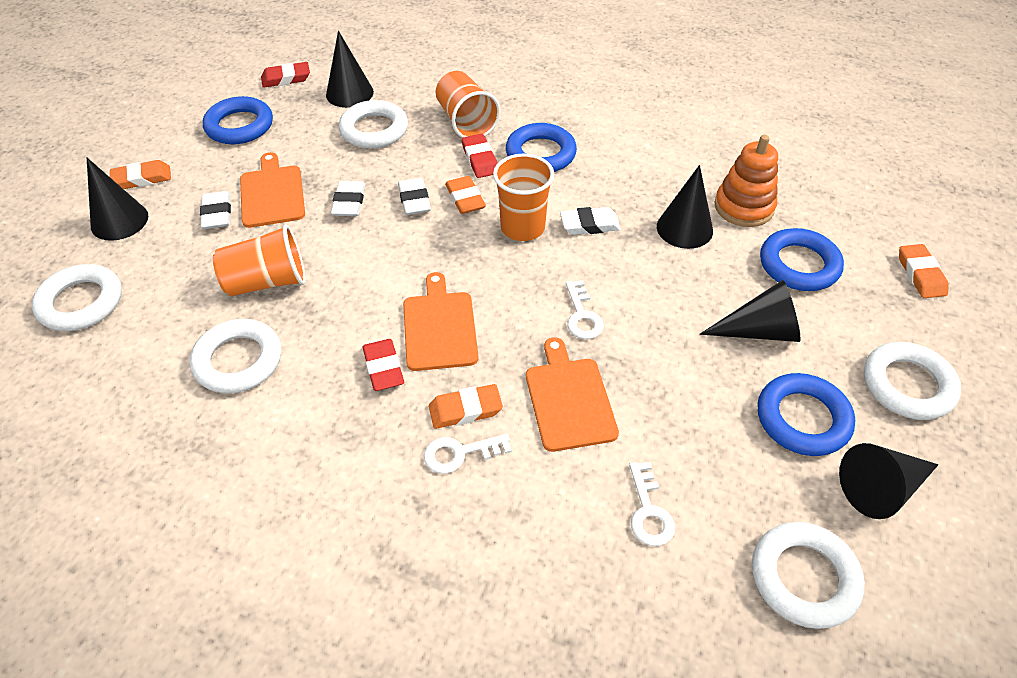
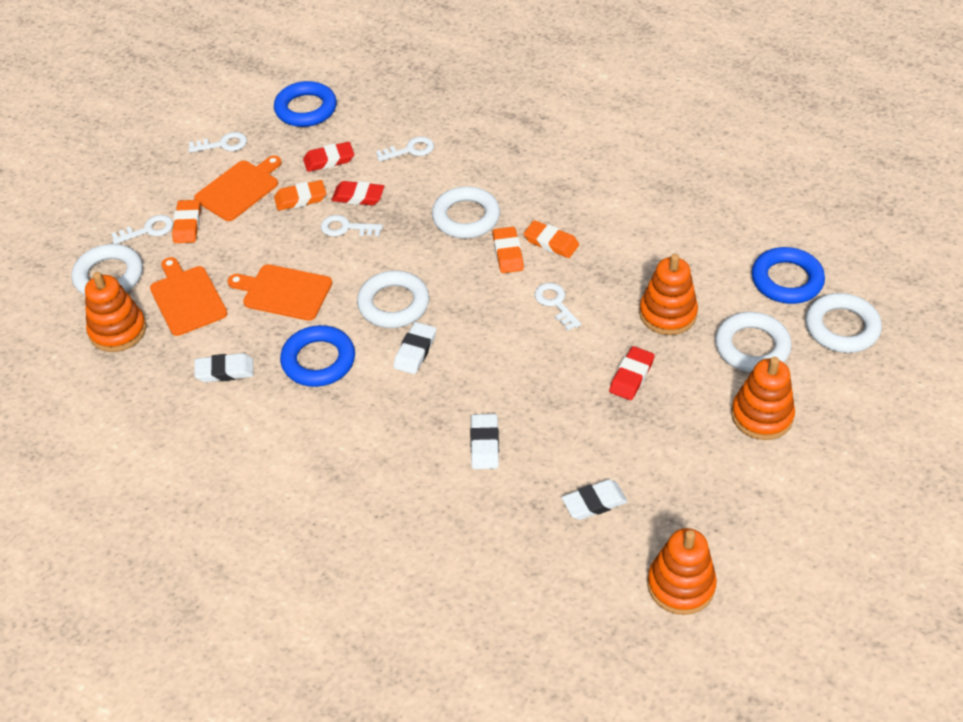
black cone: 5 -> 0
blue ring: 4 -> 3
orange cup: 3 -> 0
orange stacking toy: 1 -> 4
white key: 3 -> 5

